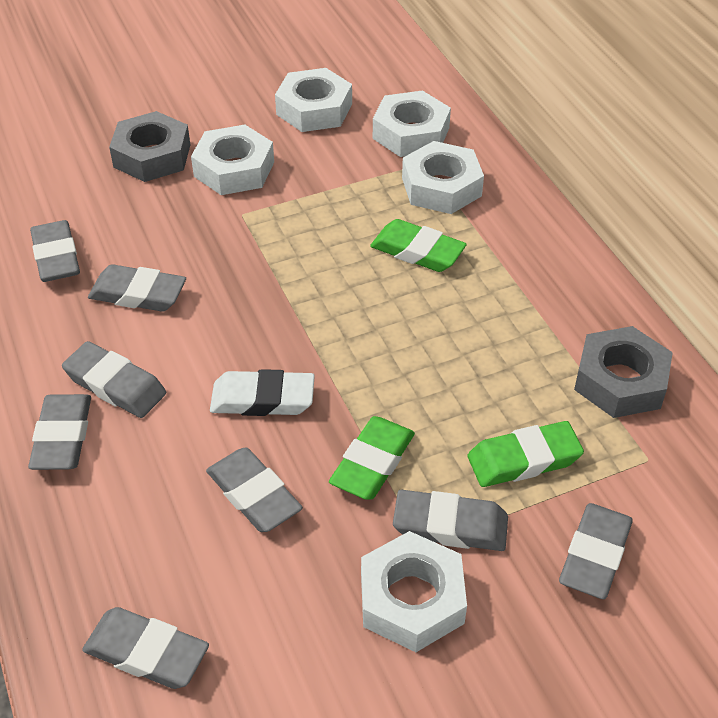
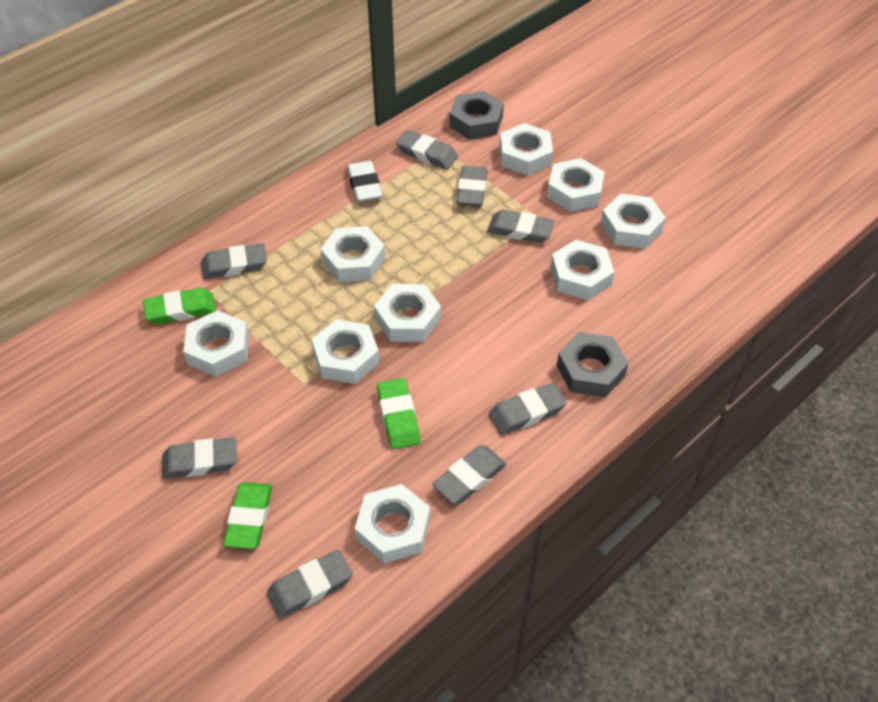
white nut: 5 -> 9

